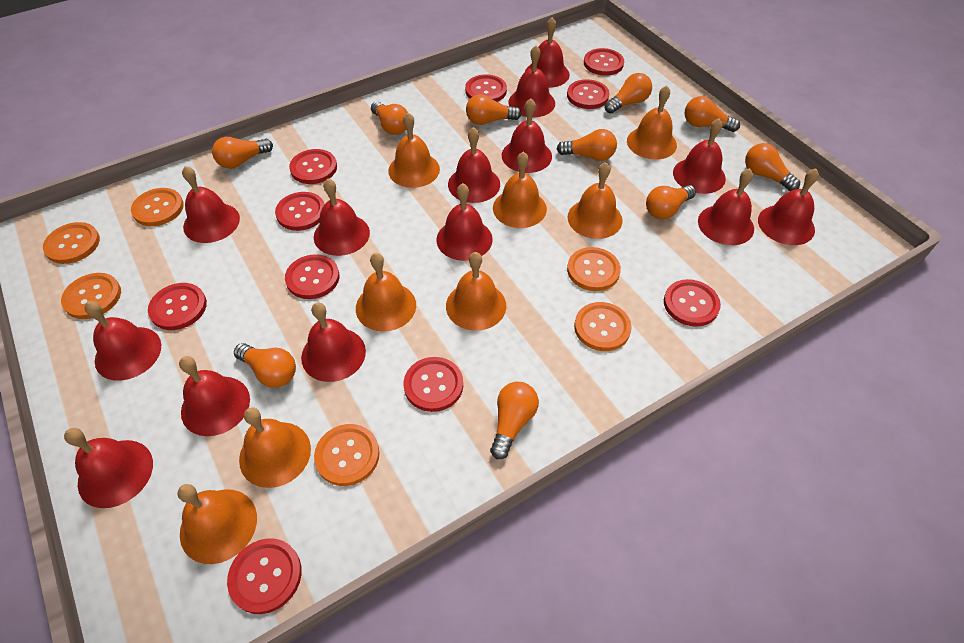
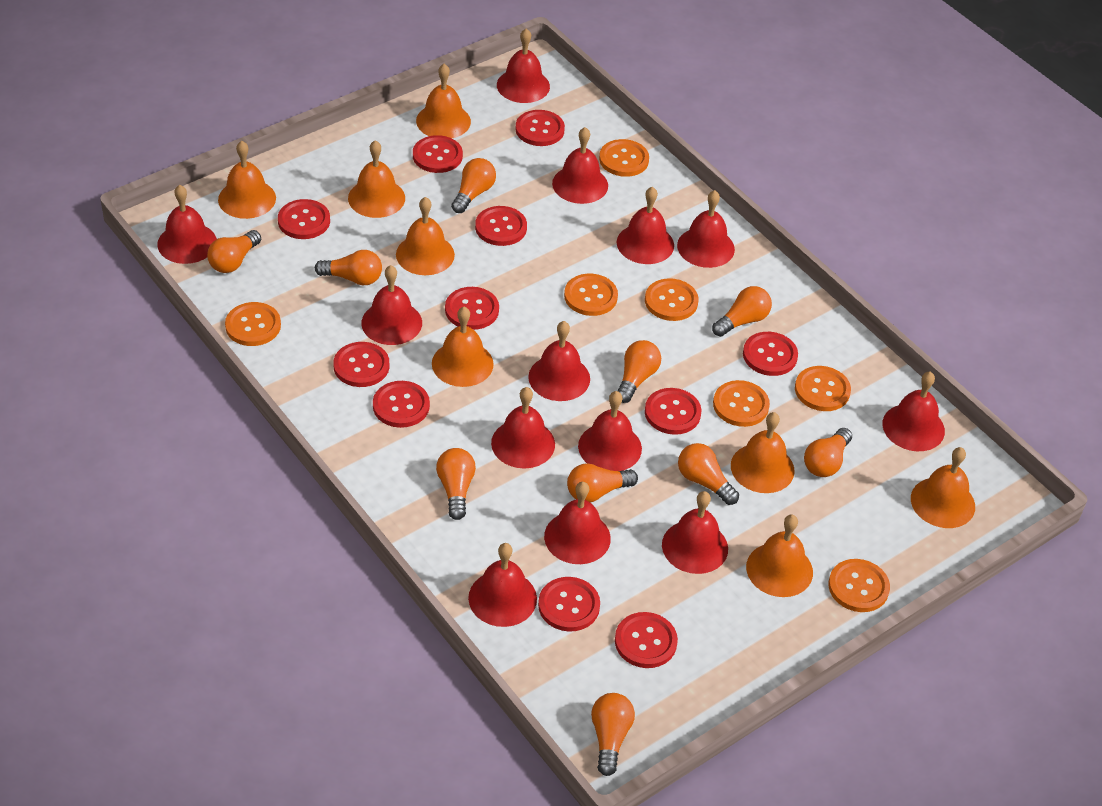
orange button: 6 -> 7
red bell: 14 -> 13
red button: 10 -> 11

